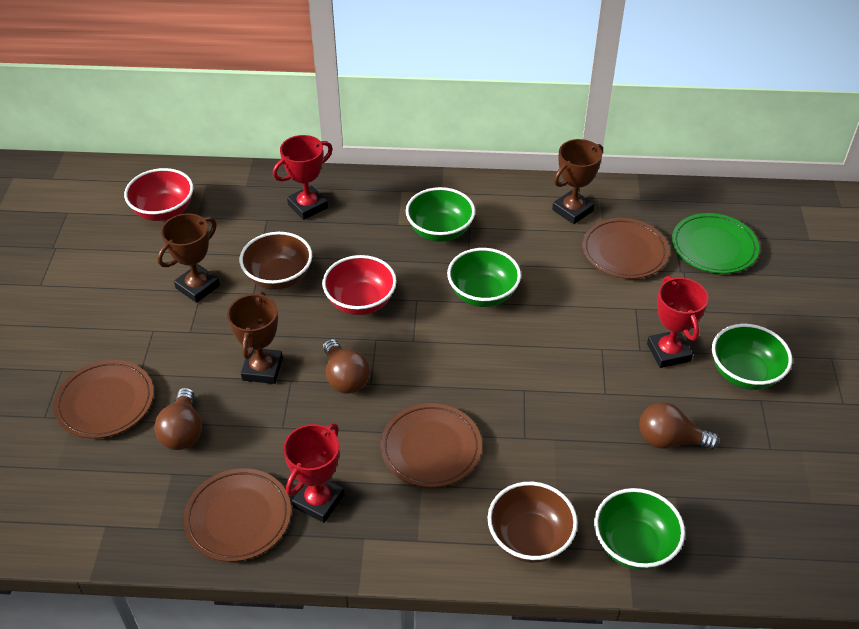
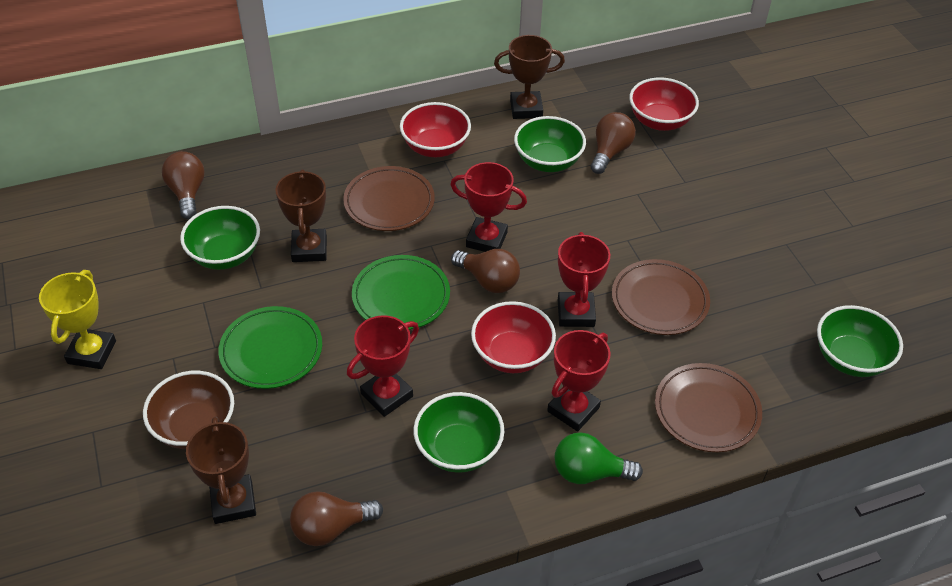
brown bowl: 2 -> 1
brown light bulb: 3 -> 4
brown plate: 4 -> 3
green light bulb: 0 -> 1
green plate: 1 -> 2
red bowl: 2 -> 3
red trophy: 3 -> 4
yellow trophy: 0 -> 1

